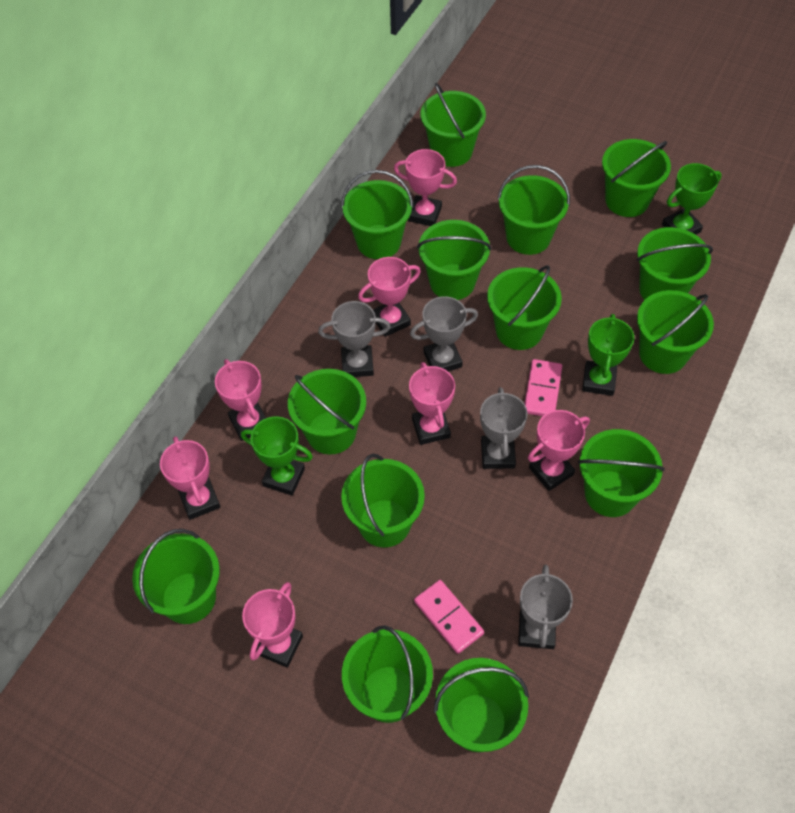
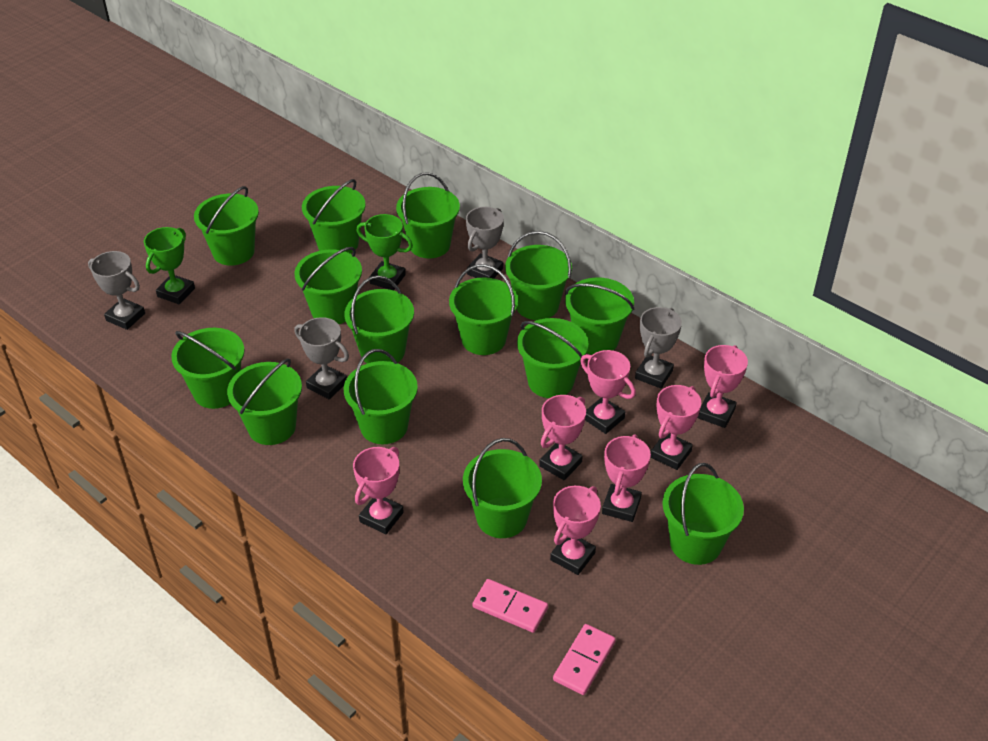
green trophy: 3 -> 2

